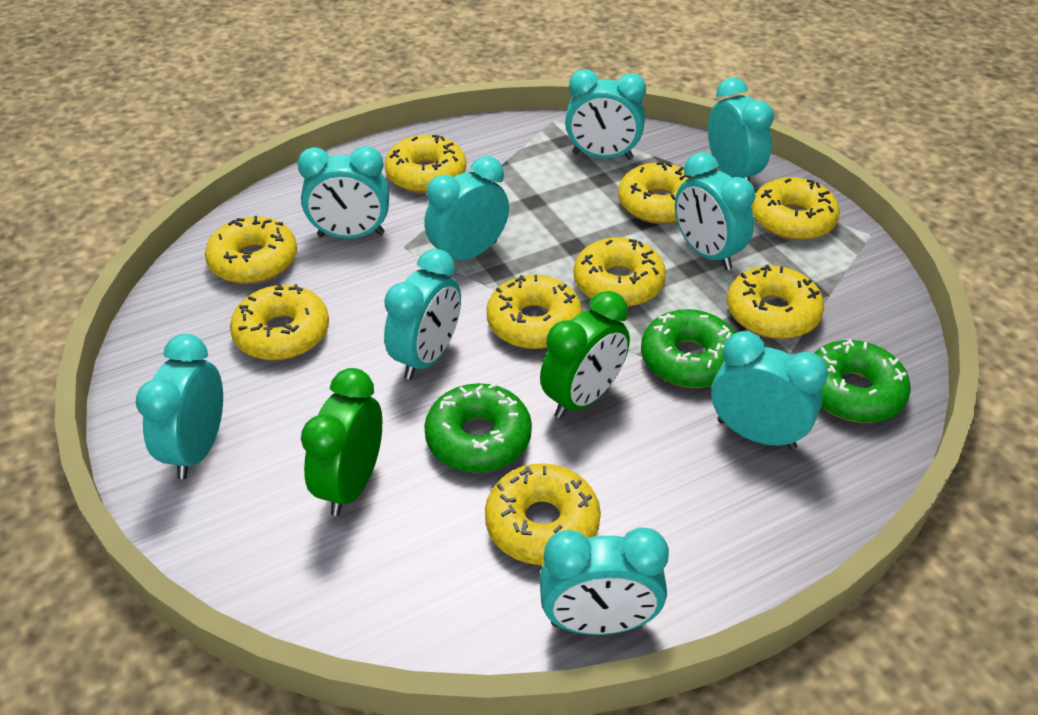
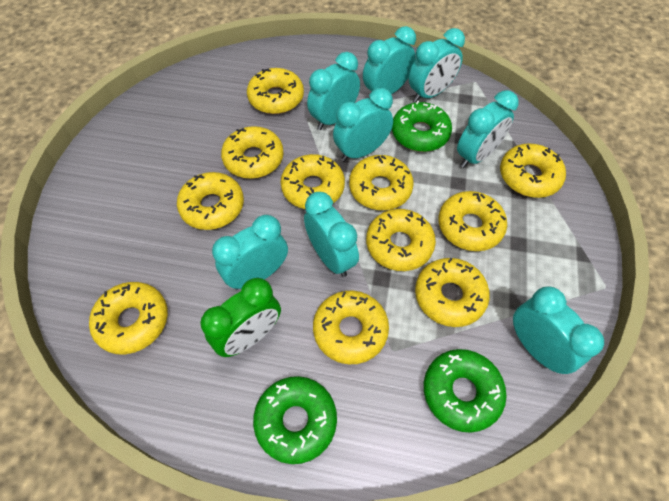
green clock: 2 -> 1
turquoise clock: 9 -> 8
yellow donut: 9 -> 11

